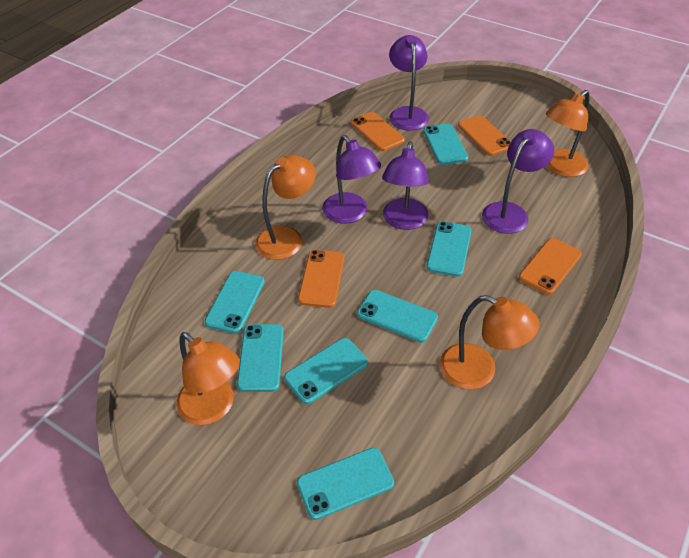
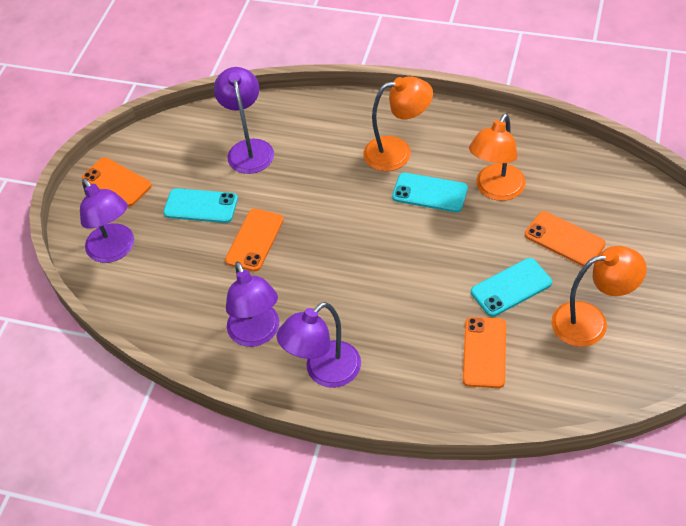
orange lamp: 4 -> 3
turquoise phone: 7 -> 3

